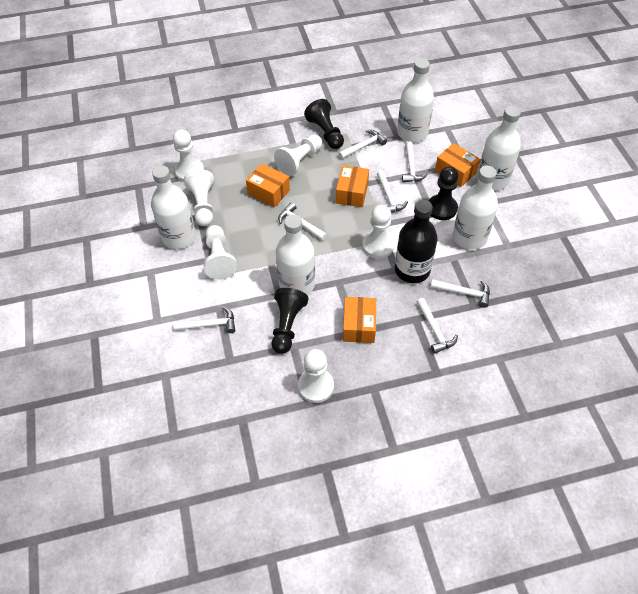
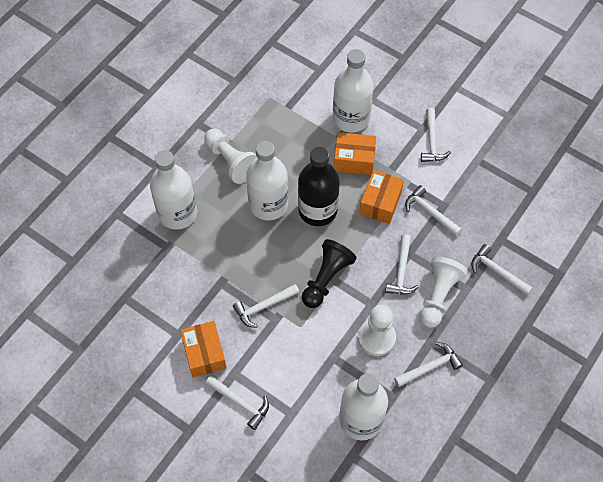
black pawn: 3 -> 1
orange box: 4 -> 3
white bottle: 5 -> 4
white pawn: 6 -> 3

